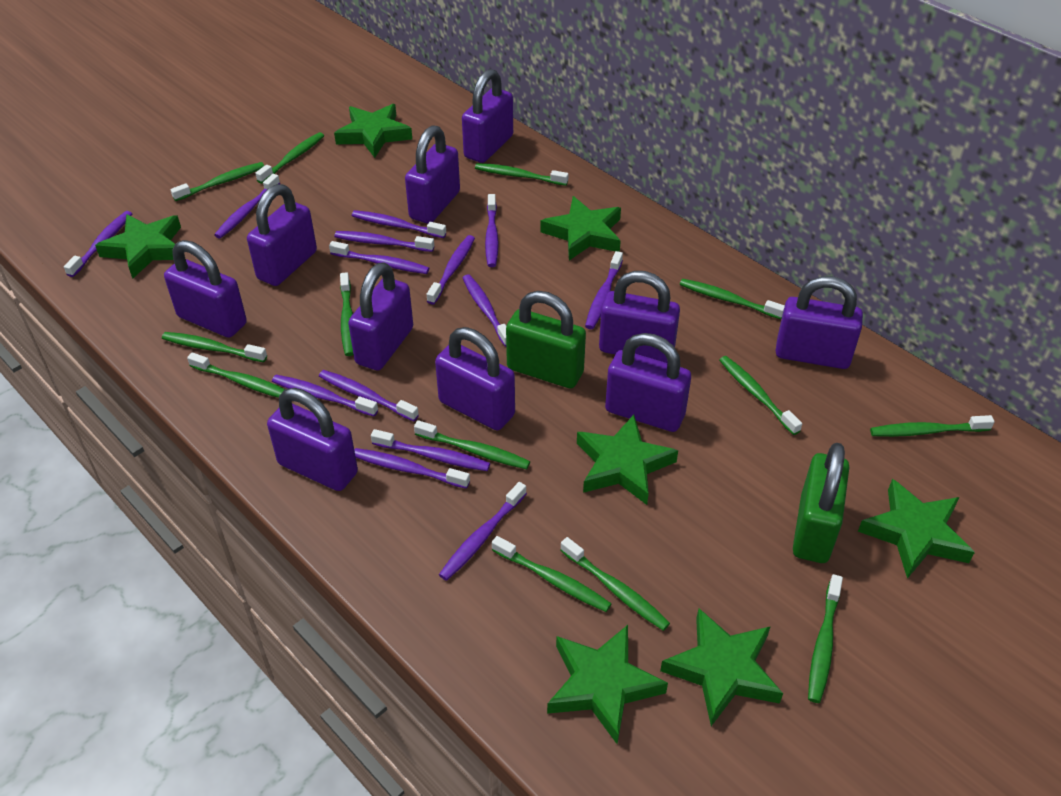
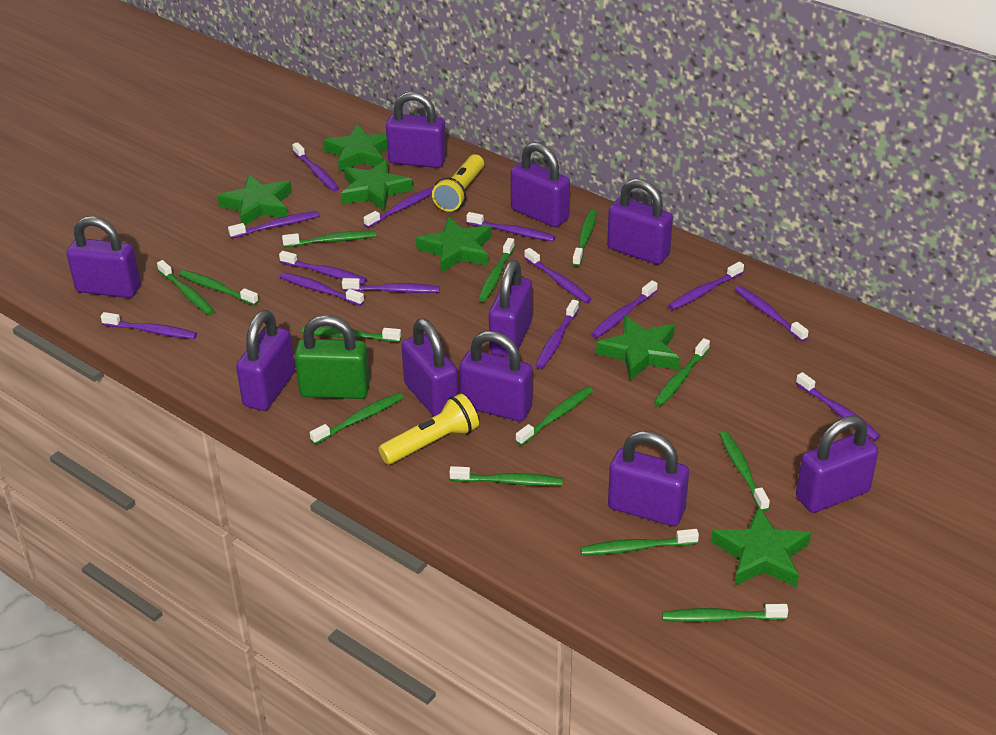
green padlock: 2 -> 1
green star: 7 -> 6
yellow flashlight: 0 -> 2

